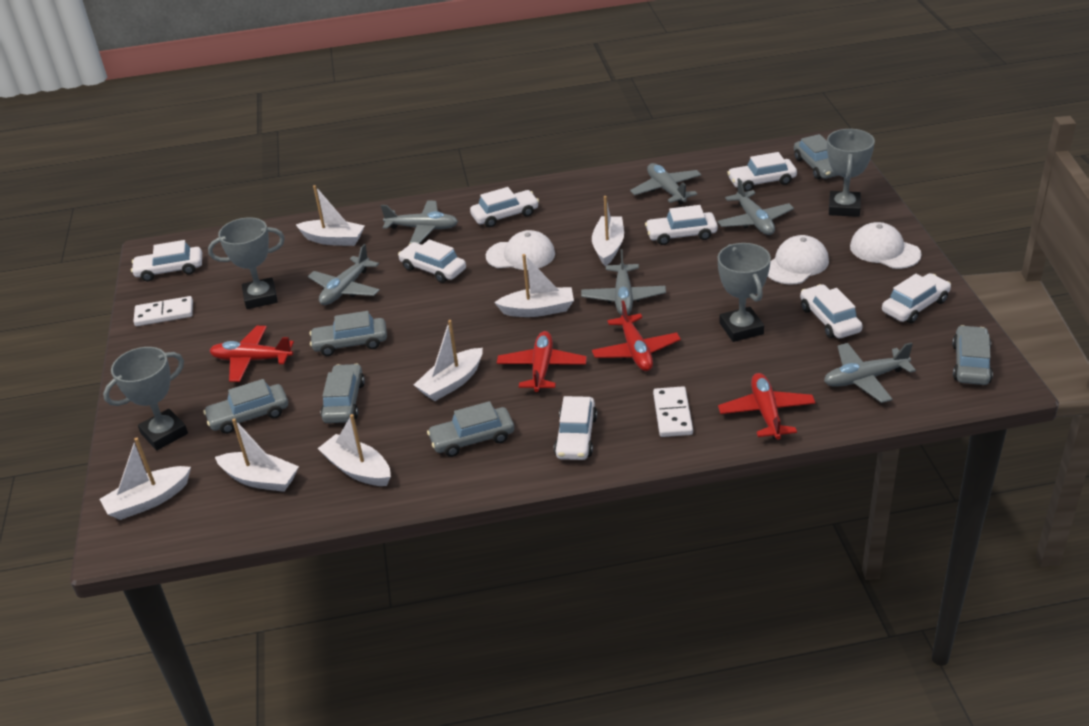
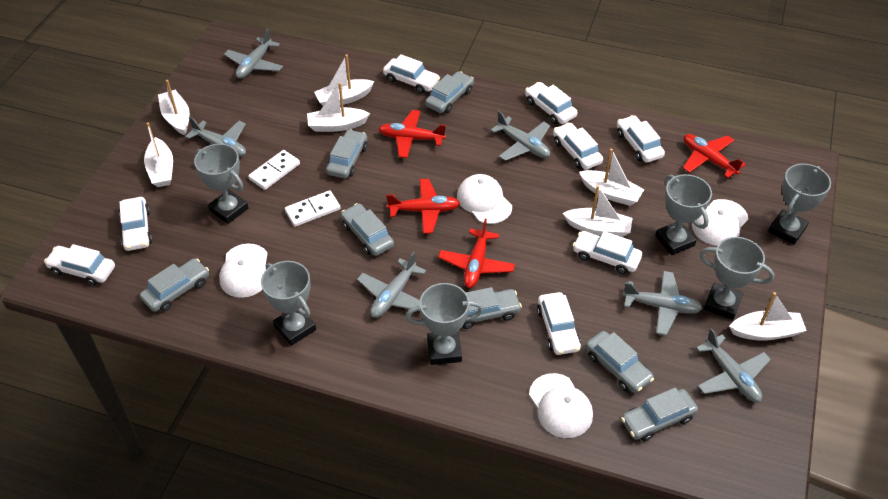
grey car: 6 -> 7
grey trophy: 4 -> 6
white cap: 3 -> 4

